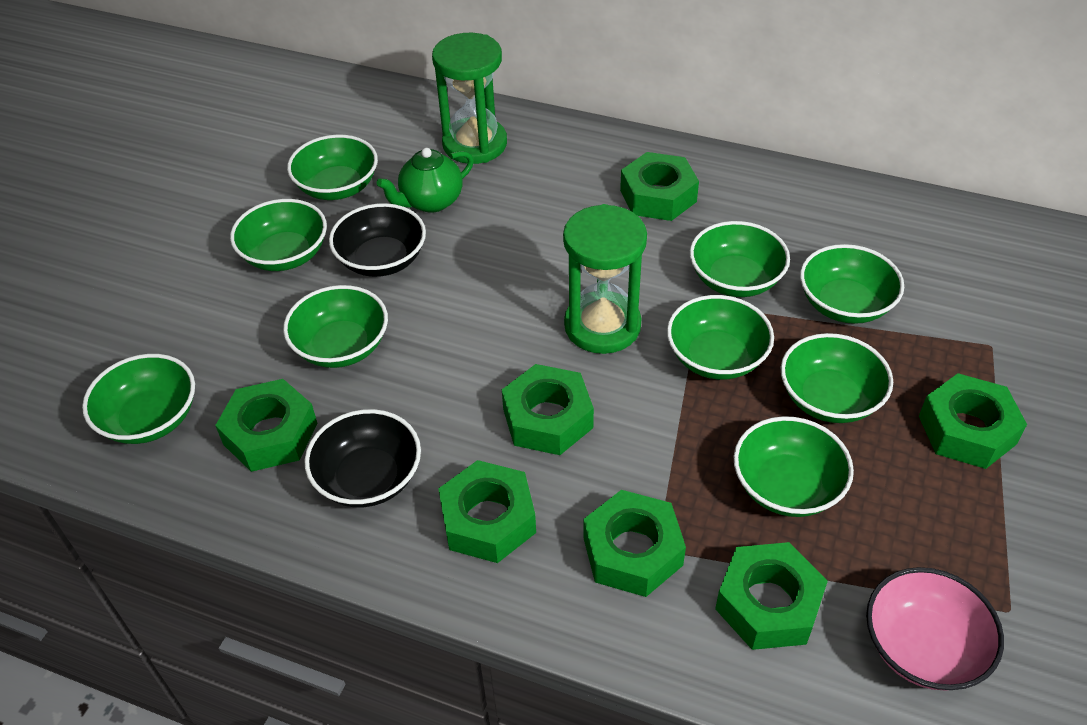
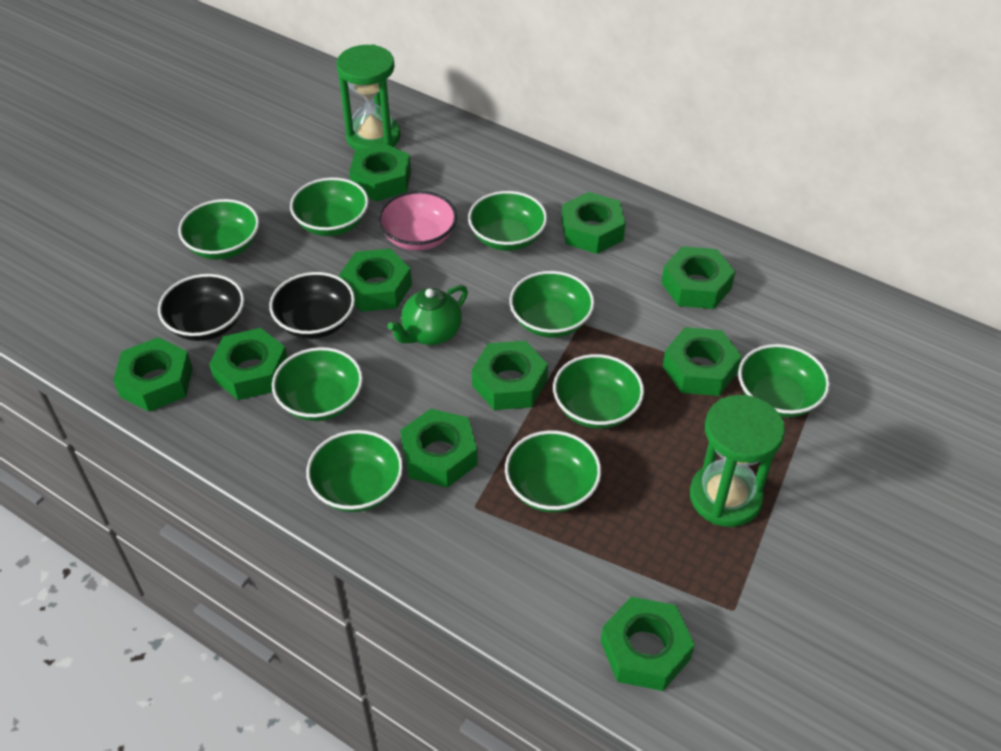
green nut: 7 -> 10

